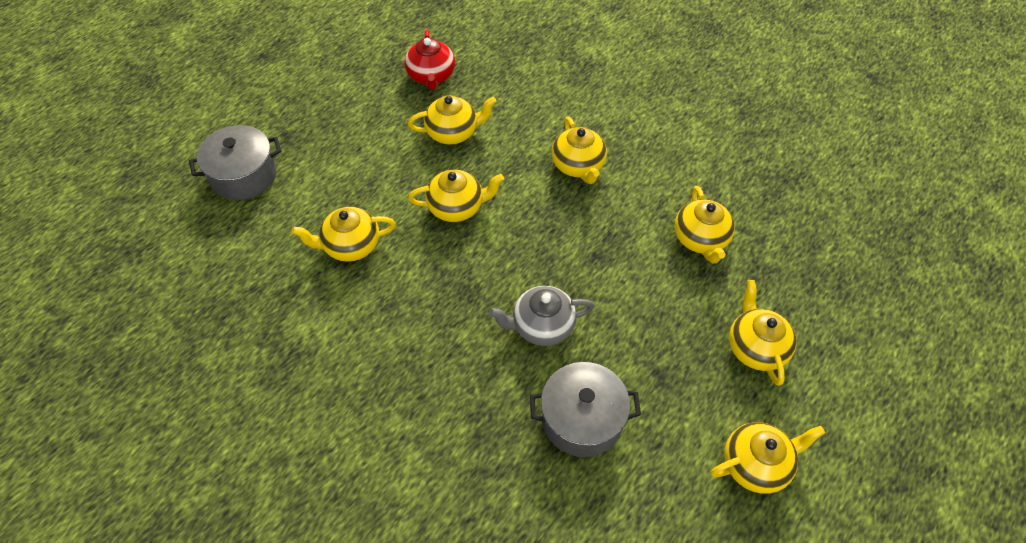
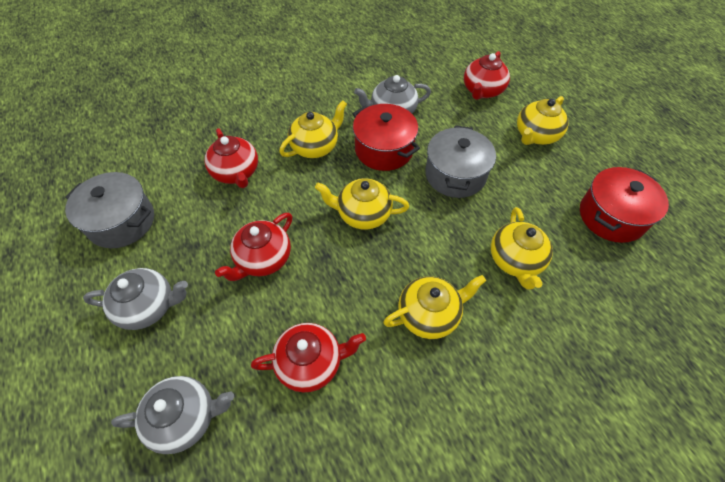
grey teapot: 1 -> 3
red pot: 0 -> 2
red teapot: 1 -> 4
yellow teapot: 7 -> 5

